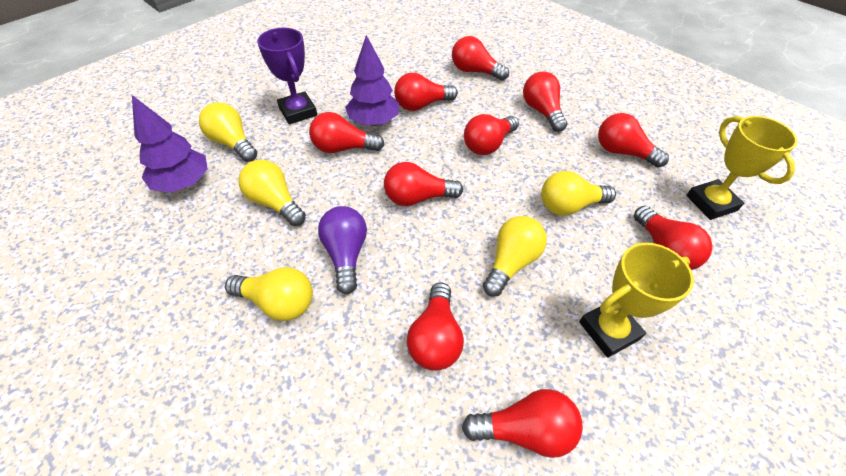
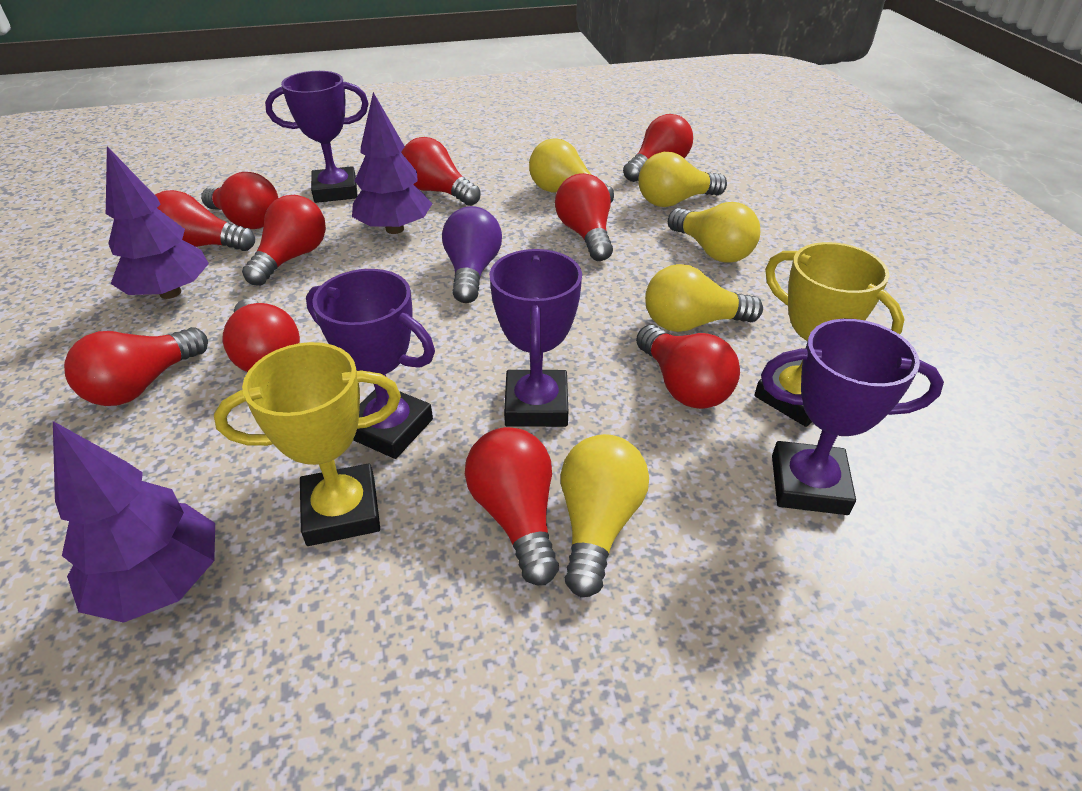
purple tree: 2 -> 3
purple trophy: 1 -> 4

